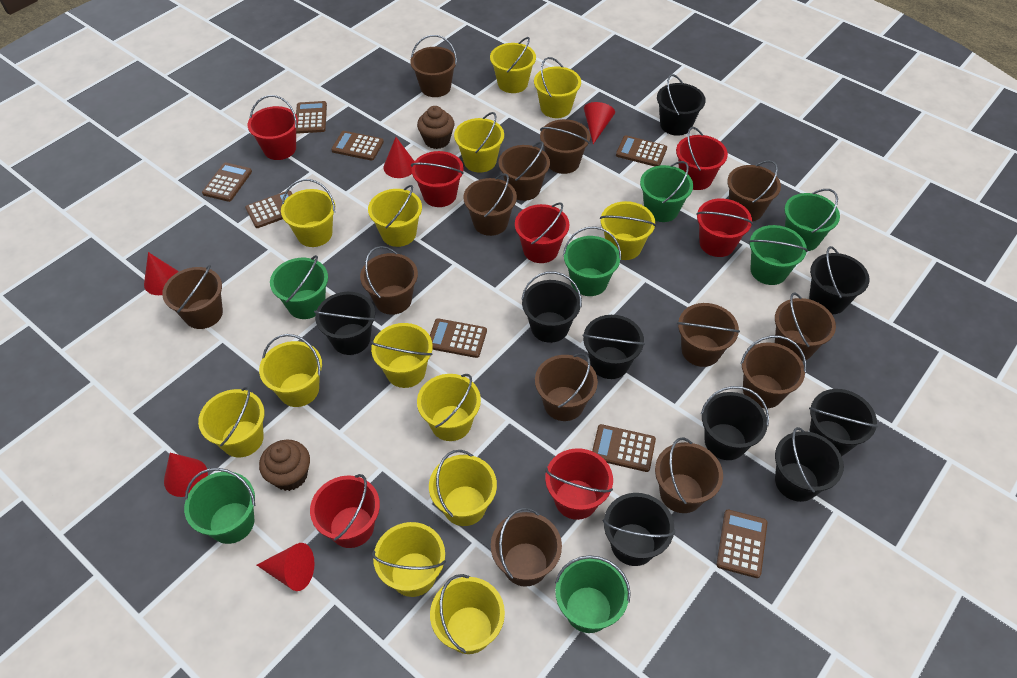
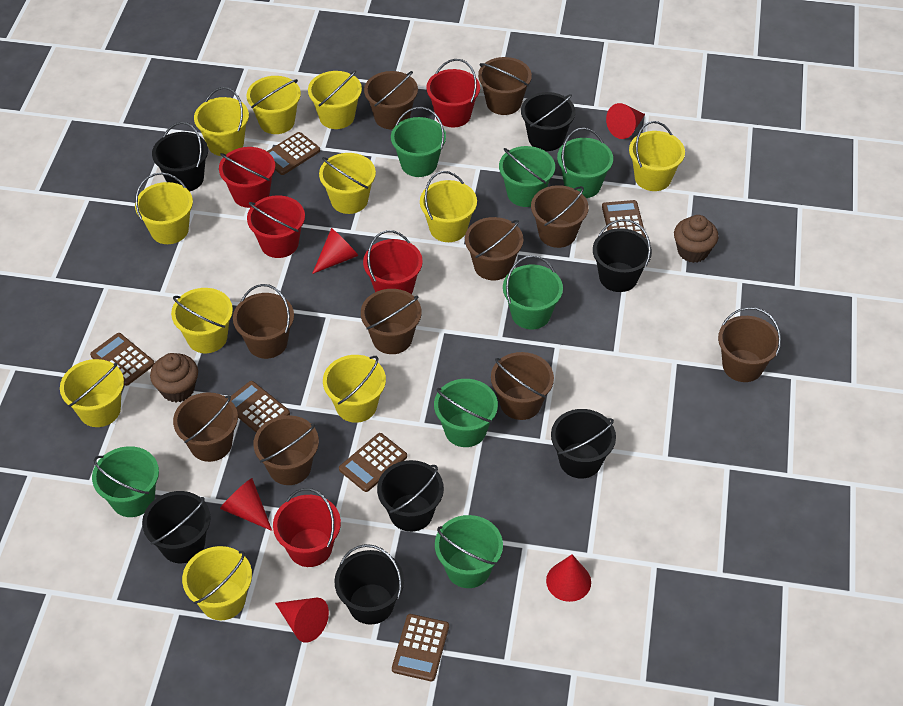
black bucket: 9 -> 7
brown bucket: 13 -> 10
brown calculator: 8 -> 6
red bucket: 7 -> 5
yellow bucket: 13 -> 11

